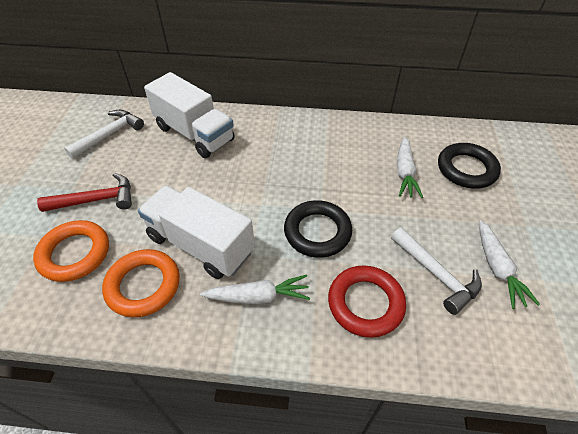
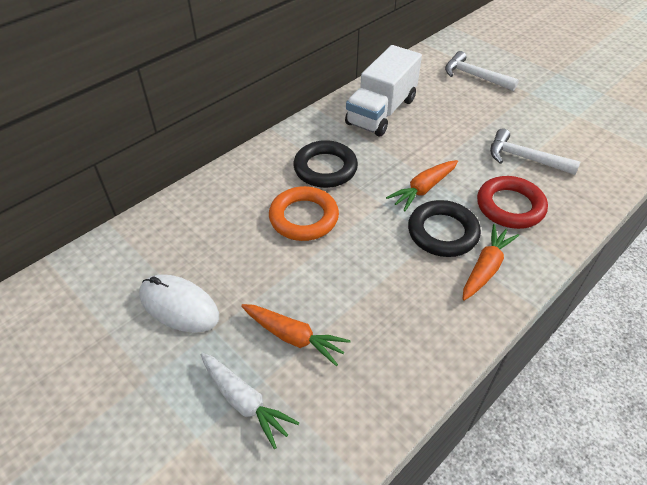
orange carrot: 0 -> 3
orange ring: 2 -> 1
red hammer: 1 -> 0
white carrot: 3 -> 1
white mouse: 0 -> 1
white truck: 2 -> 1

